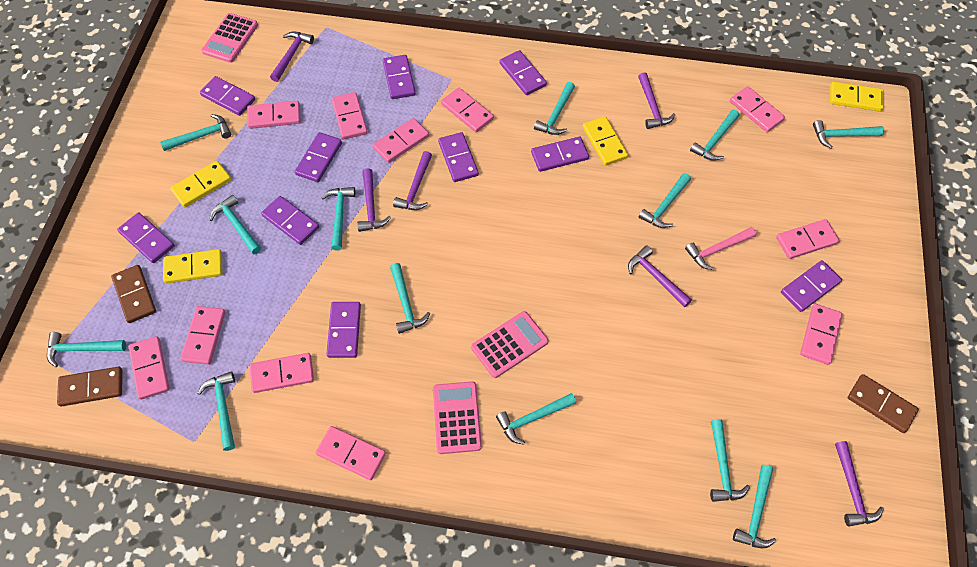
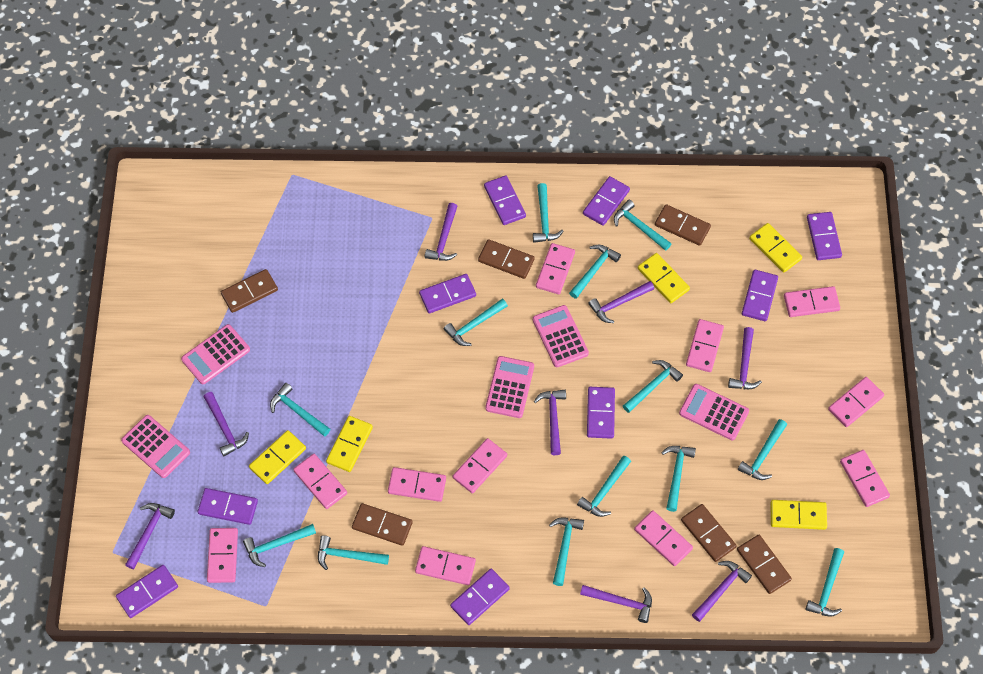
brown domino: 3 -> 6
pink calculator: 3 -> 5
pink hammer: 1 -> 0
purple domino: 10 -> 9
purple hammer: 6 -> 8
yellow domino: 4 -> 5

